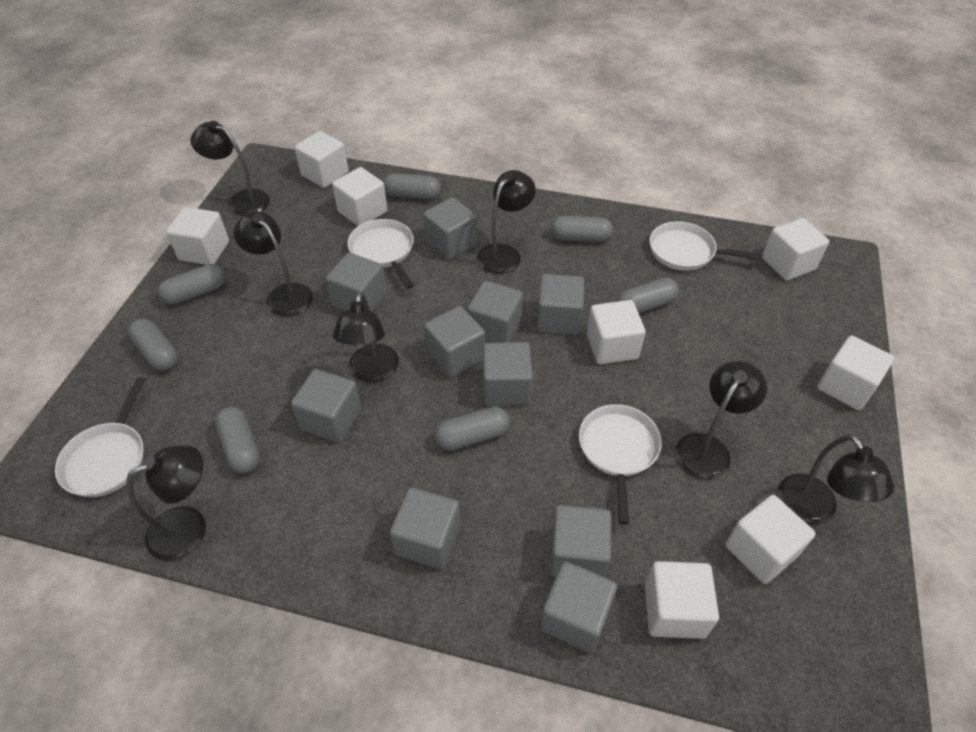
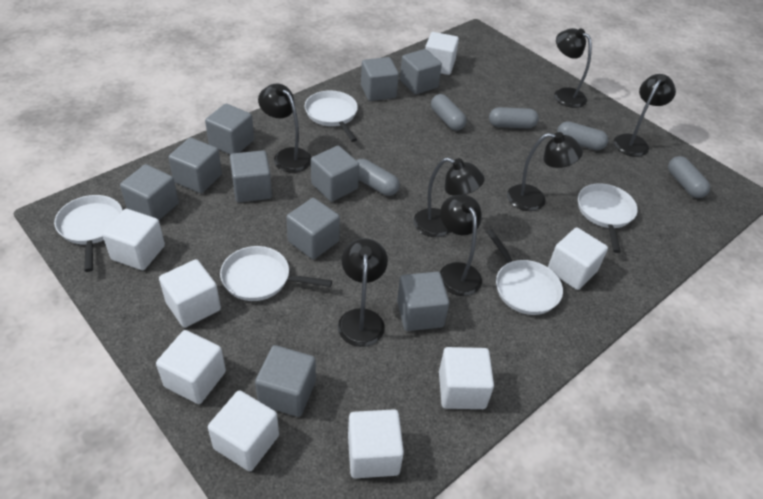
grey capsule: 7 -> 5
white pan: 4 -> 5

